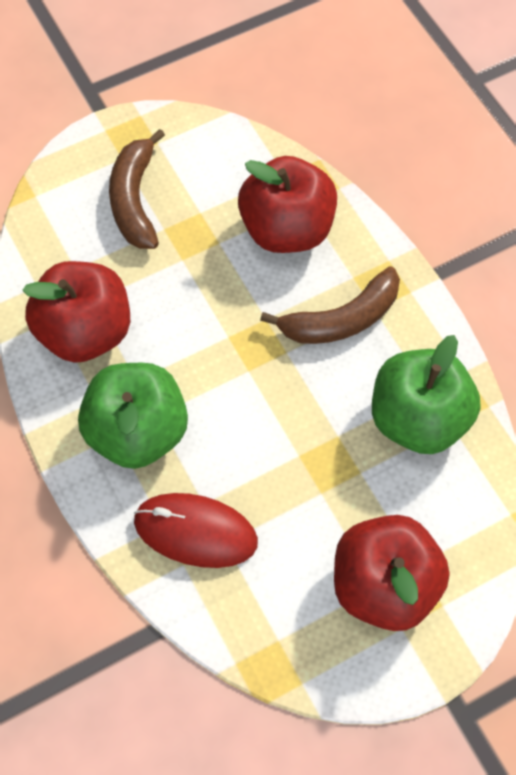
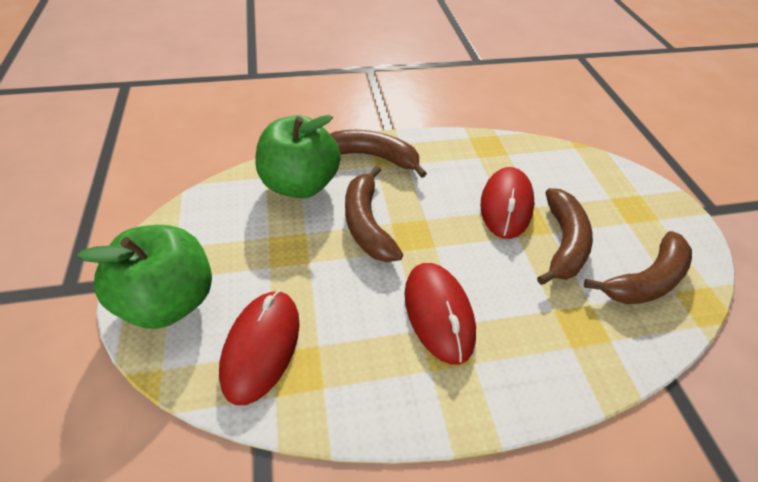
brown banana: 2 -> 4
red apple: 3 -> 0
red mouse: 1 -> 3

